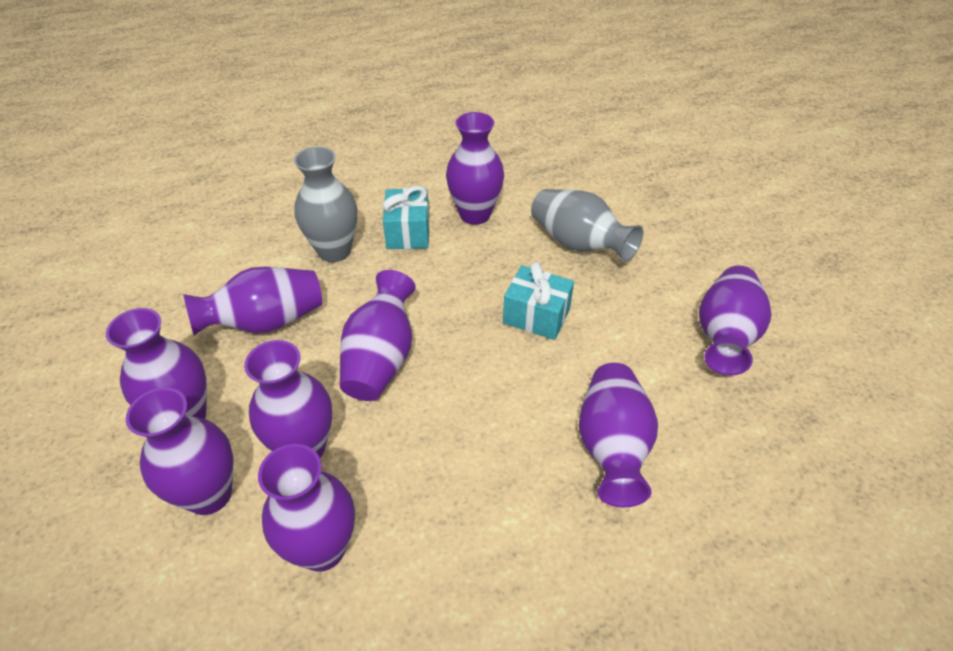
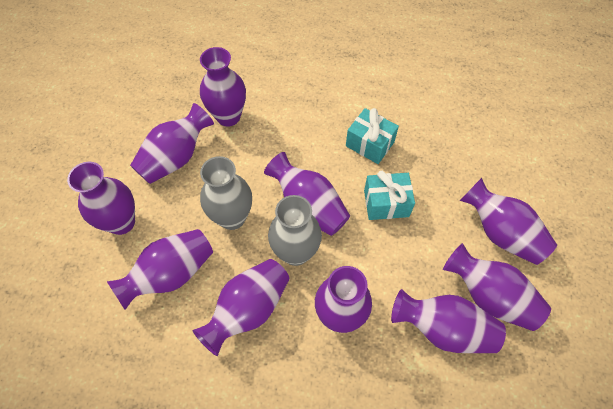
purple vase: 9 -> 10

